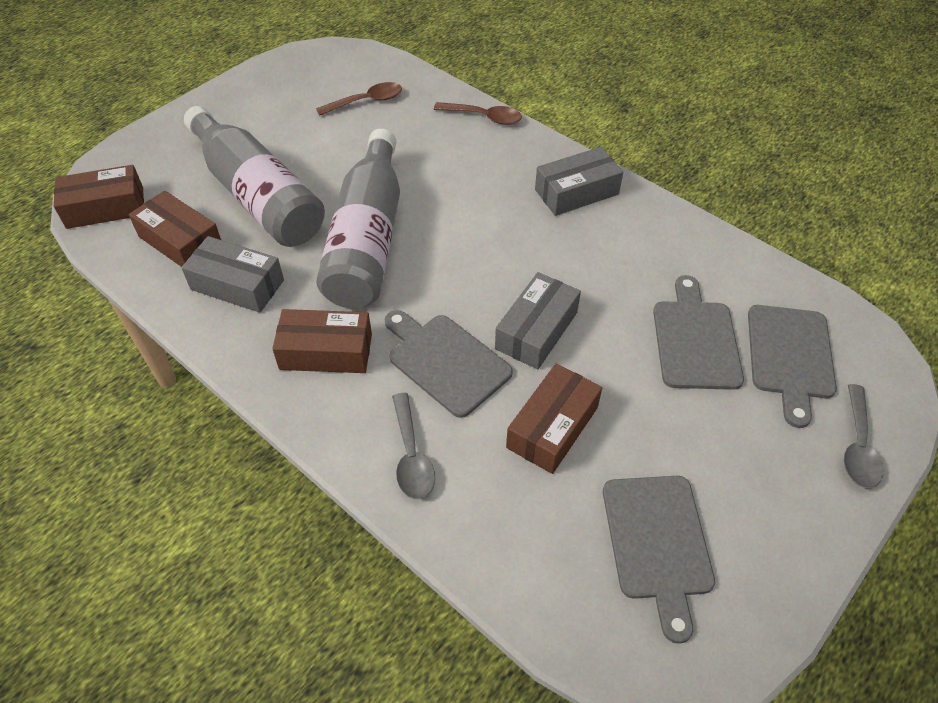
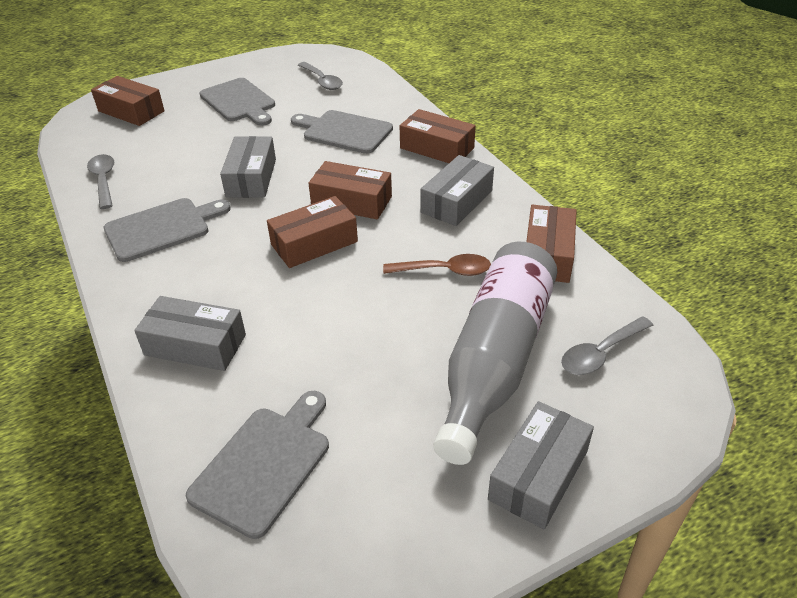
brown box: 4 -> 5
brown spoon: 2 -> 1
grey bottle: 2 -> 1
grey box: 3 -> 4
grey spoon: 2 -> 3

